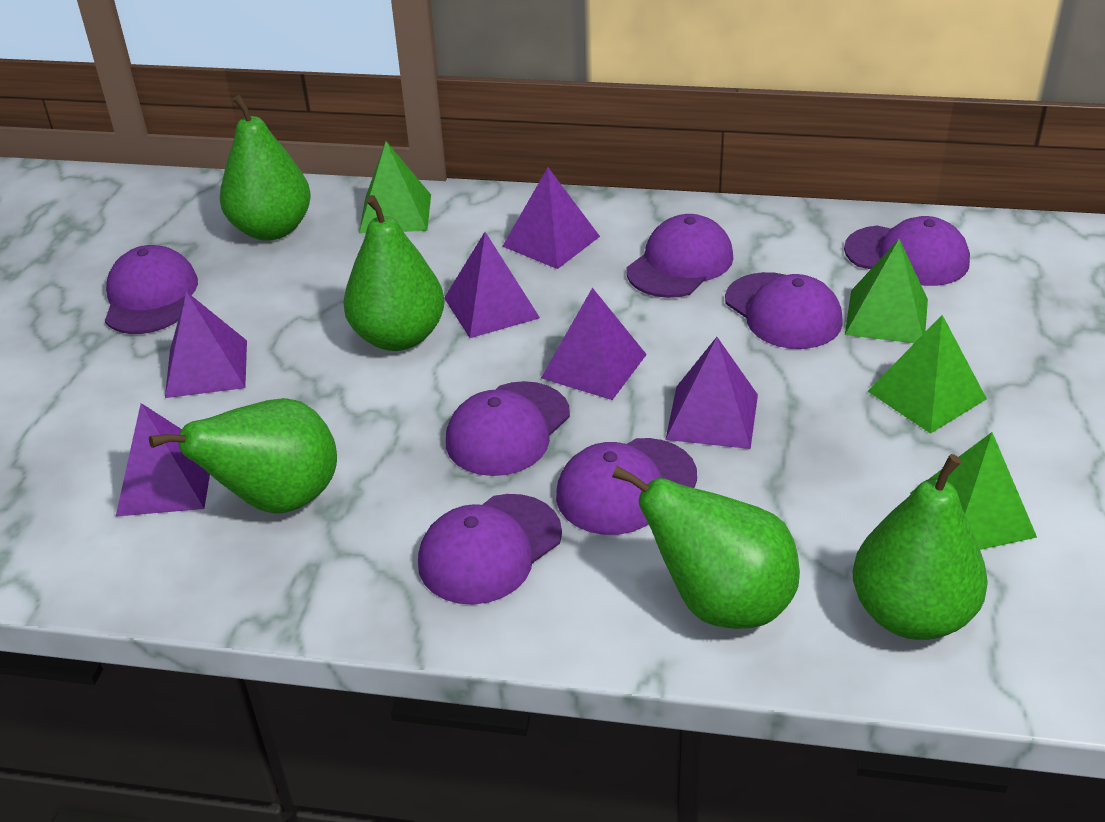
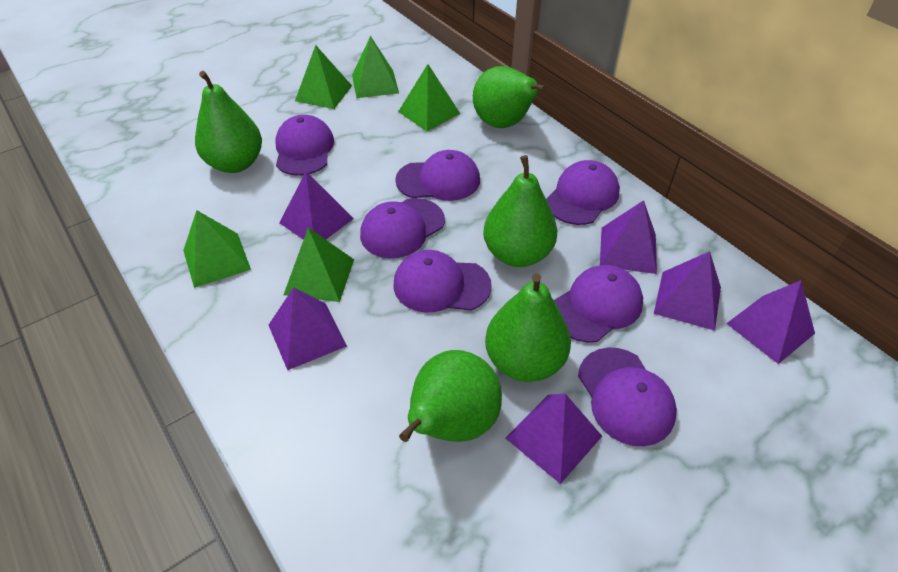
green pyramid: 4 -> 5

